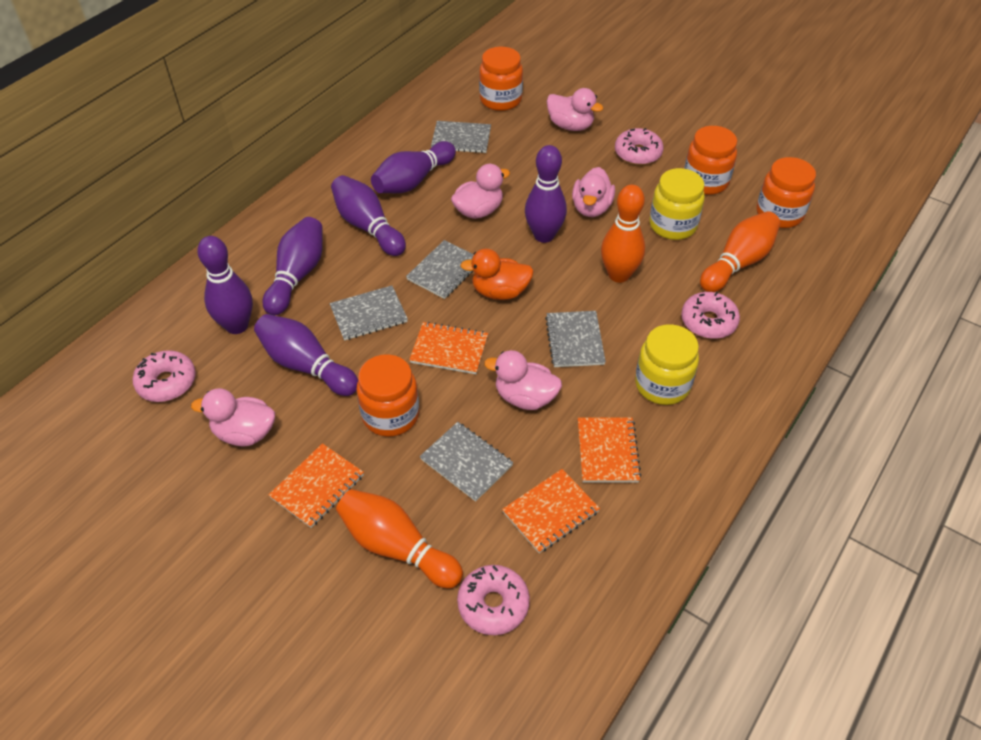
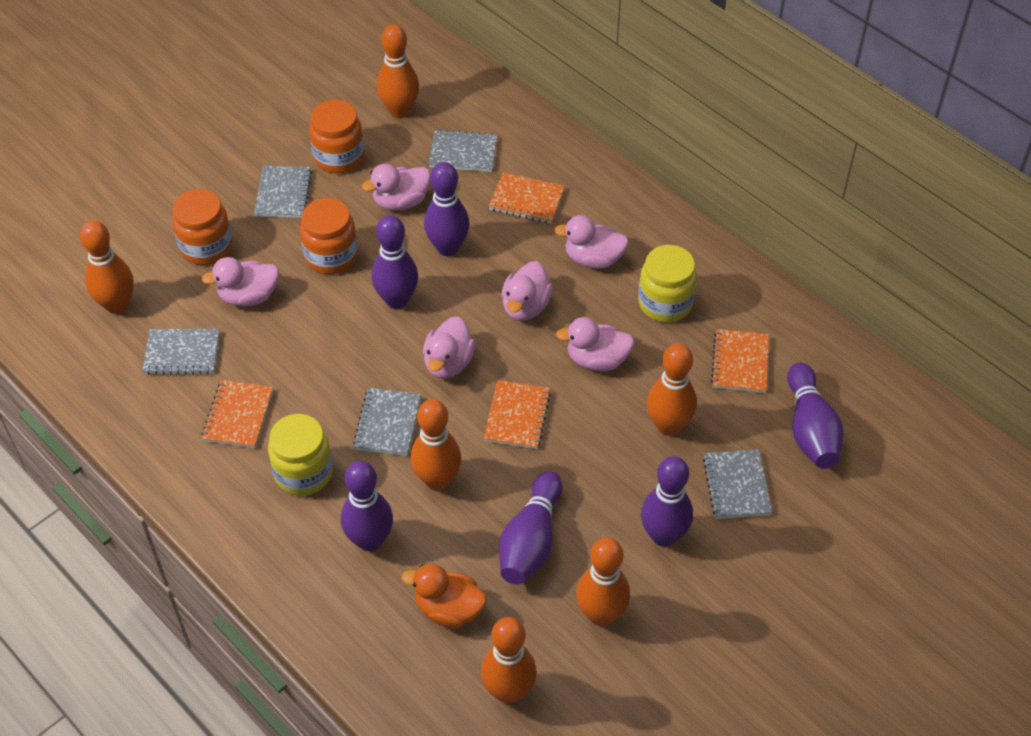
orange bowling pin: 3 -> 6
orange jar: 4 -> 3
pink donut: 4 -> 0
pink duck: 5 -> 6

